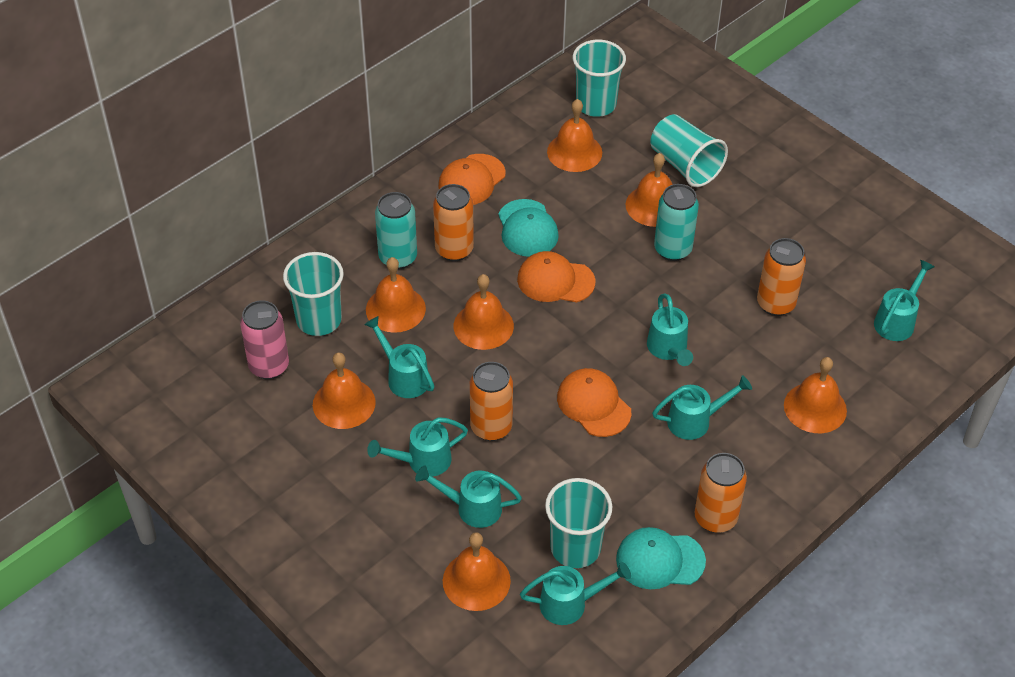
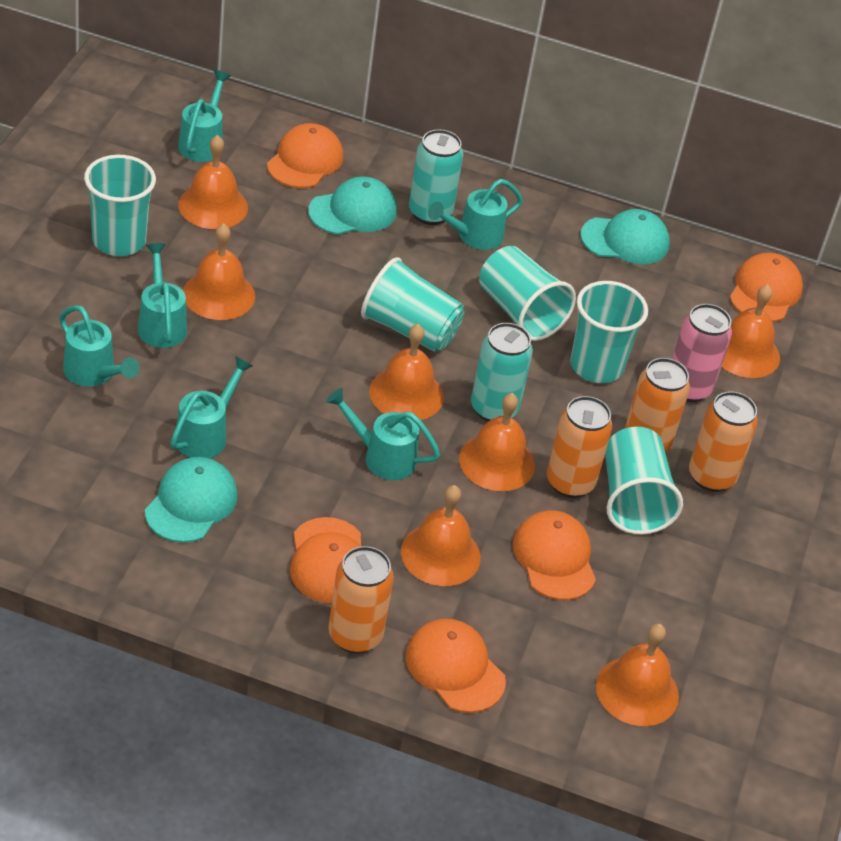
orange cap: 3 -> 5
turquoise cap: 2 -> 3
turquoise cup: 4 -> 5
turquoise watering can: 7 -> 6

